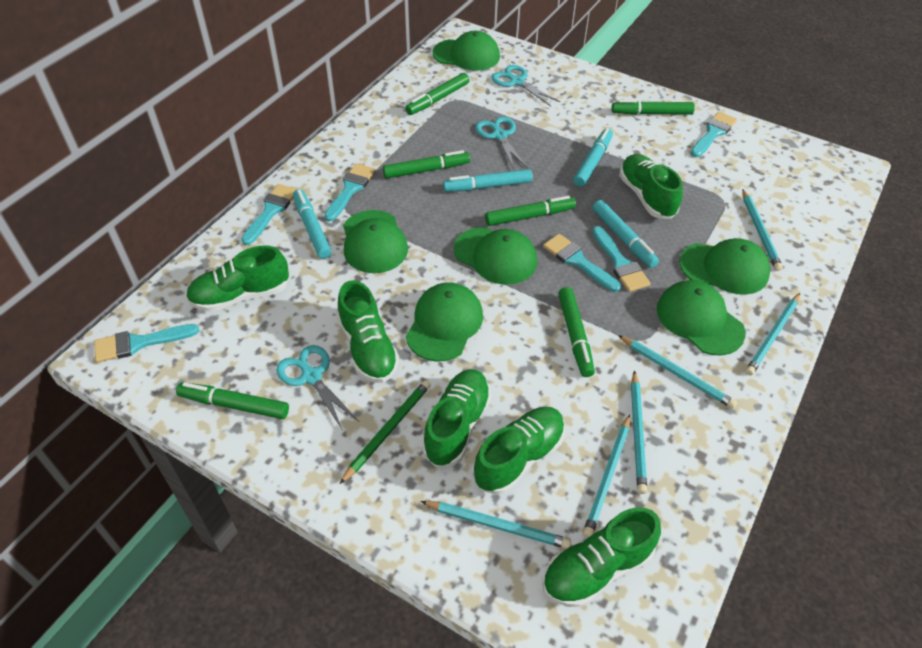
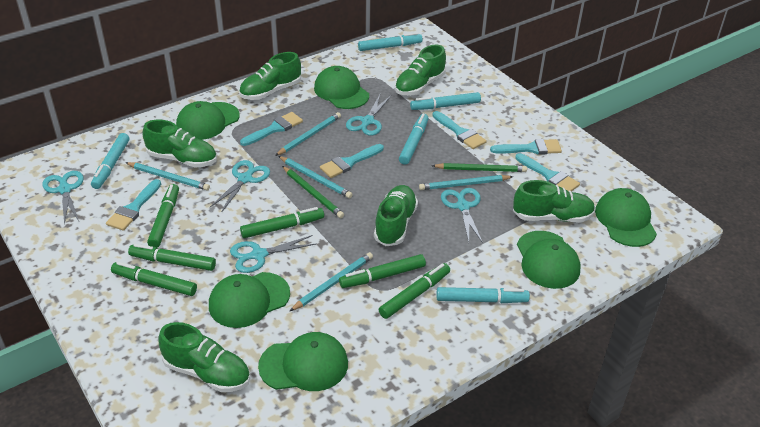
green pencil: 1 -> 2
turquoise marker: 4 -> 5
turquoise pencil: 6 -> 5
turquoise scissors: 3 -> 5

